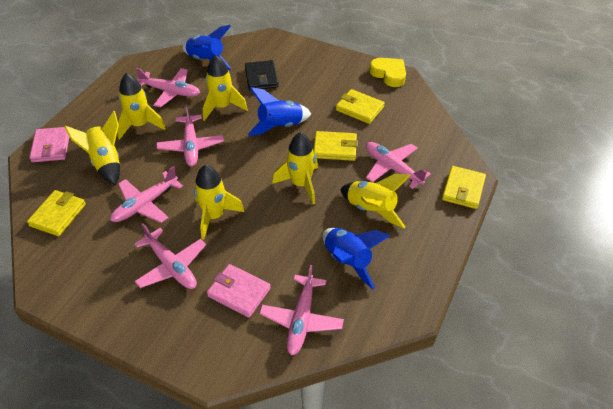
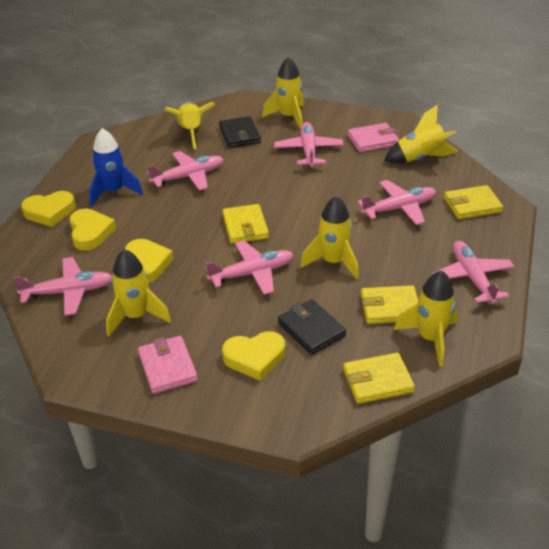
black wallet: 1 -> 2
blue rocket: 3 -> 1
yellow heart: 1 -> 4

